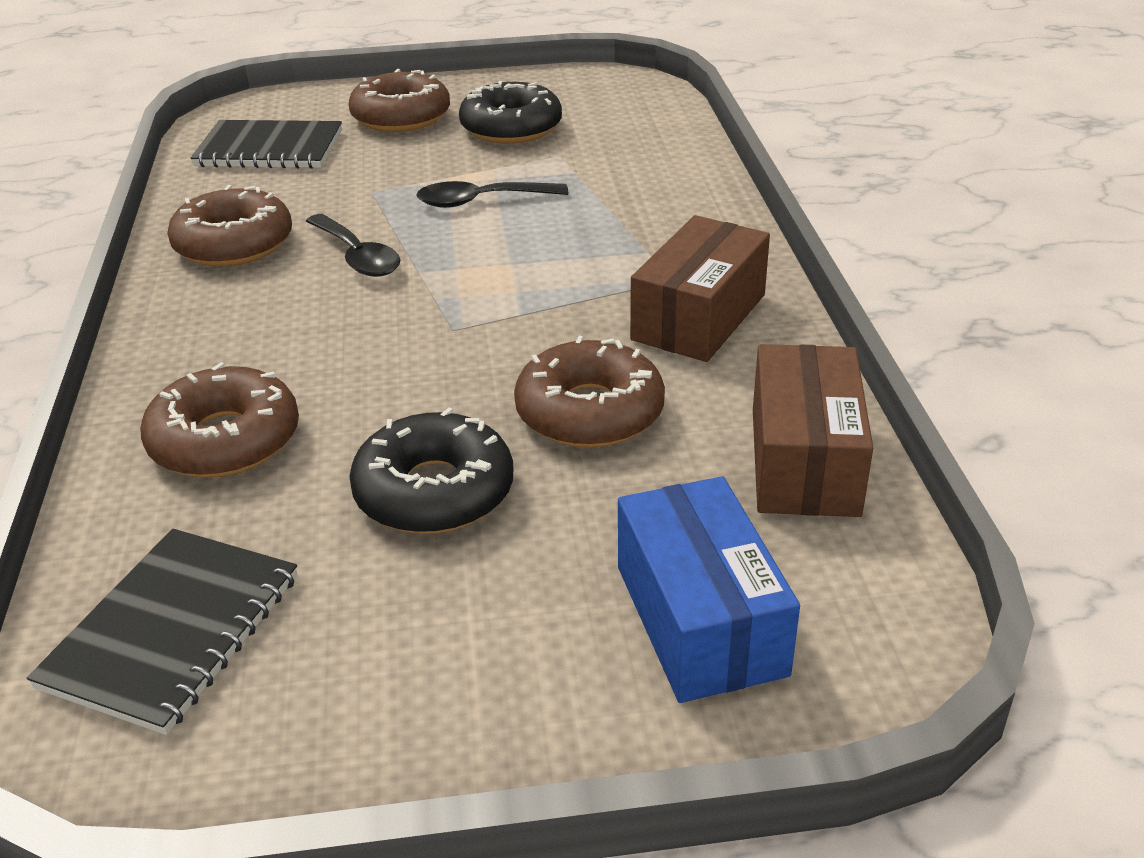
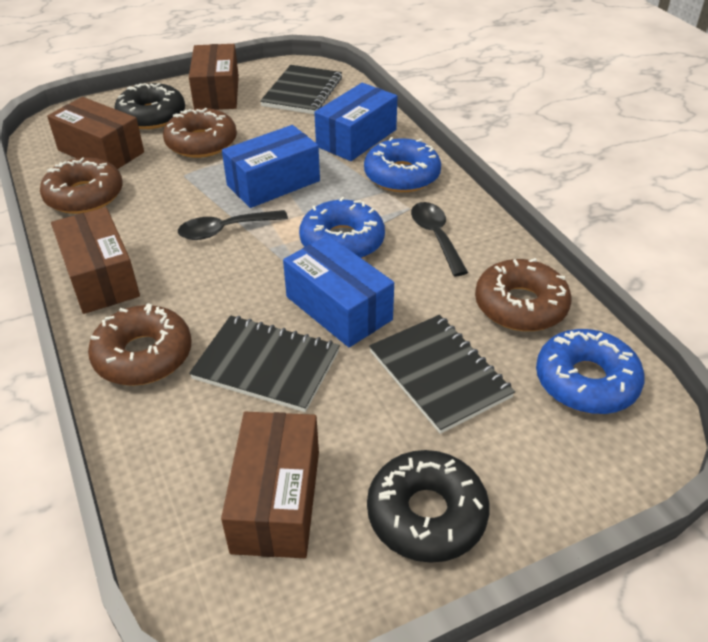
black notebook: 2 -> 3
blue box: 1 -> 3
blue donut: 0 -> 3
brown box: 2 -> 4

